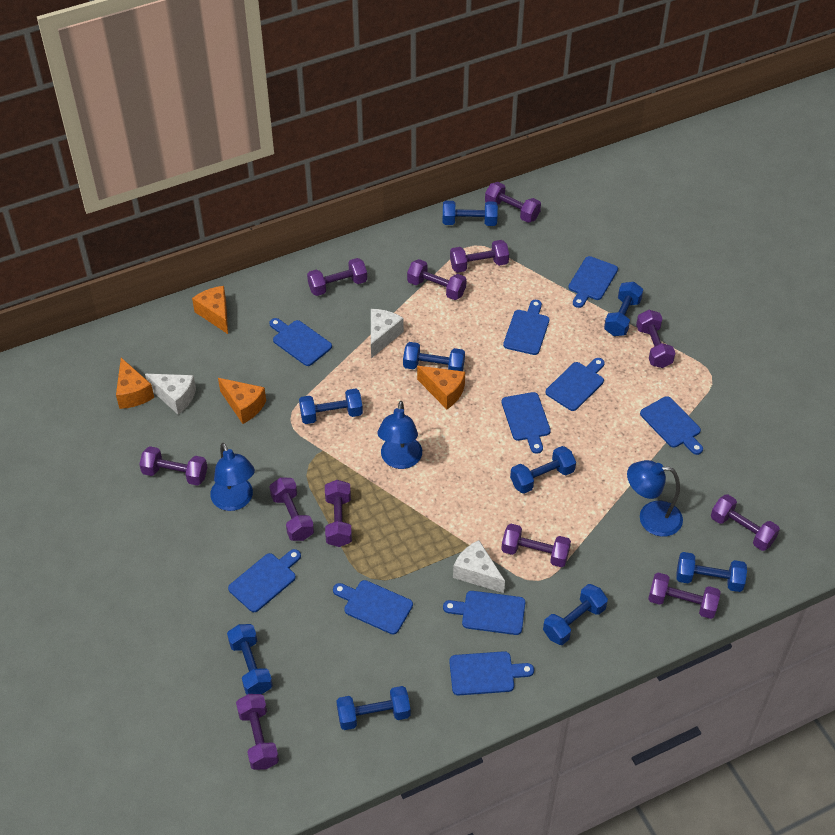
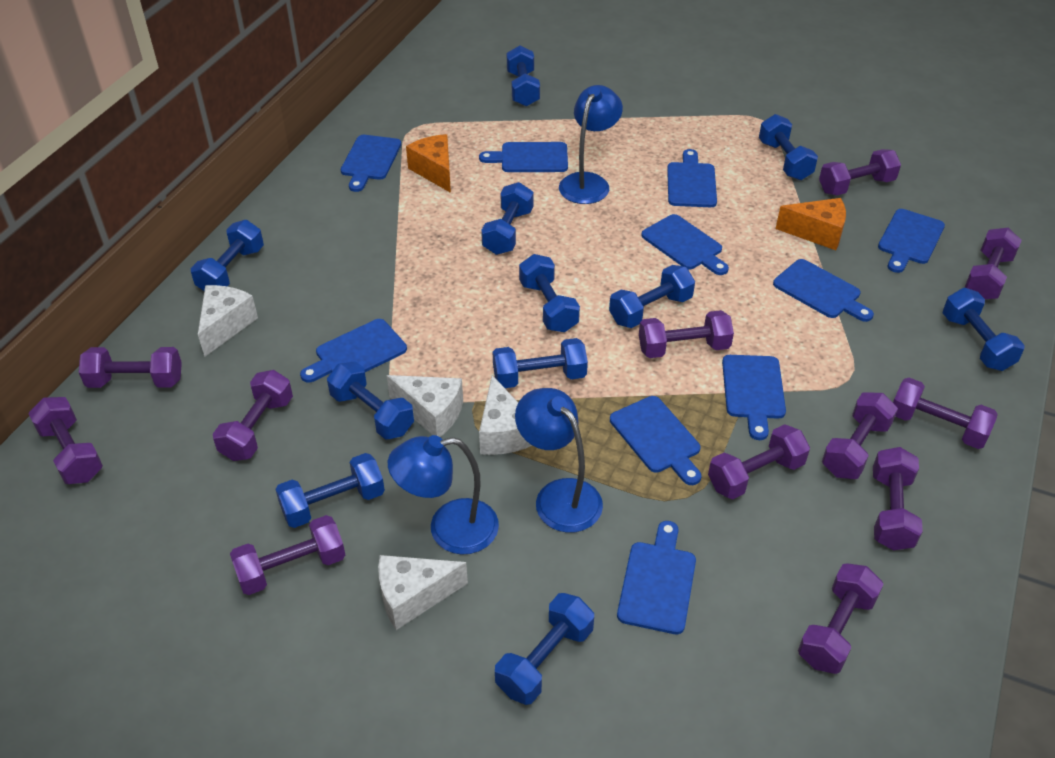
blue dumbbell: 9 -> 11
orange cheese: 4 -> 2
white cheese: 3 -> 4

